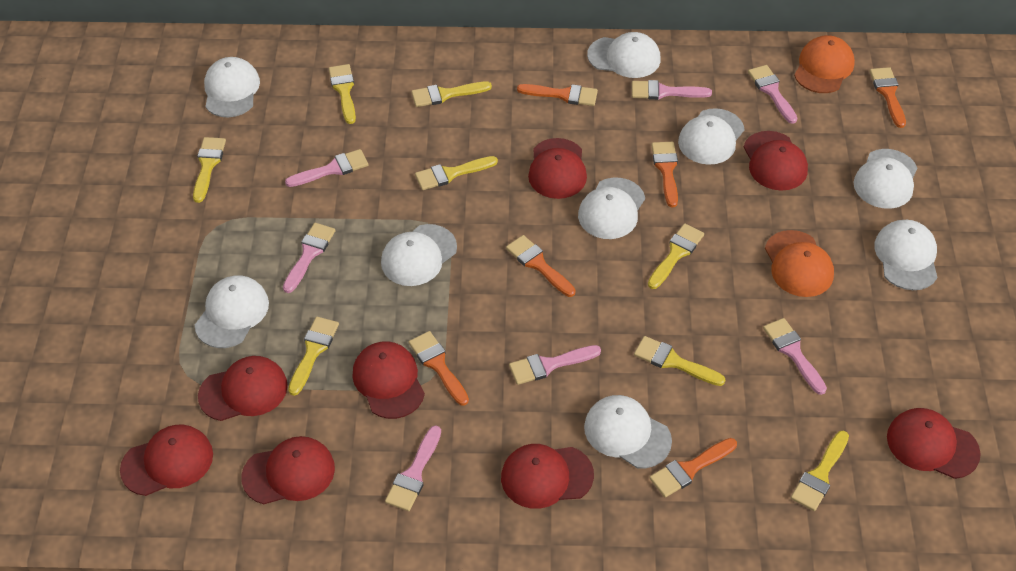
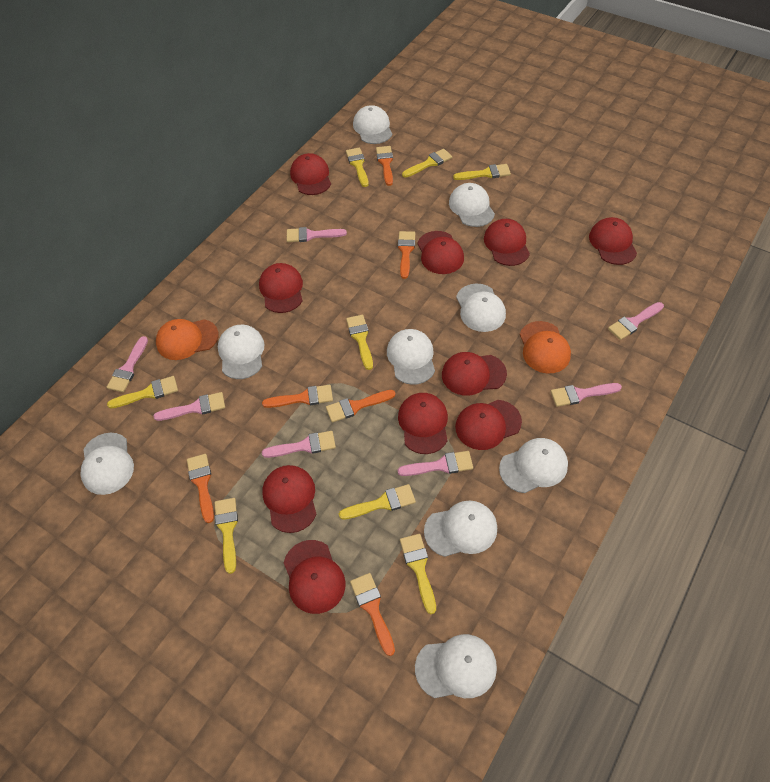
red cap: 8 -> 10

